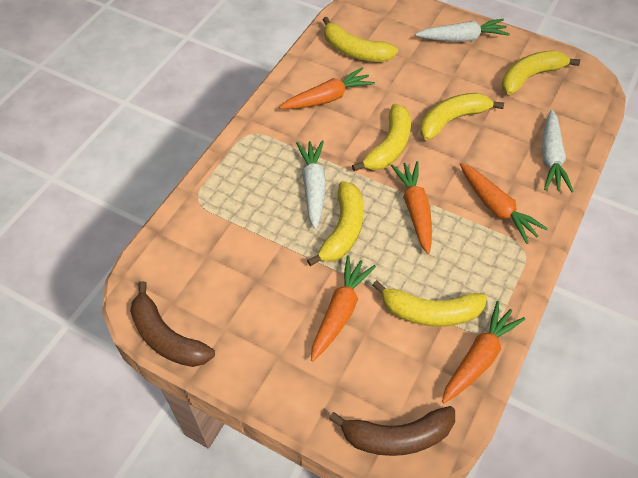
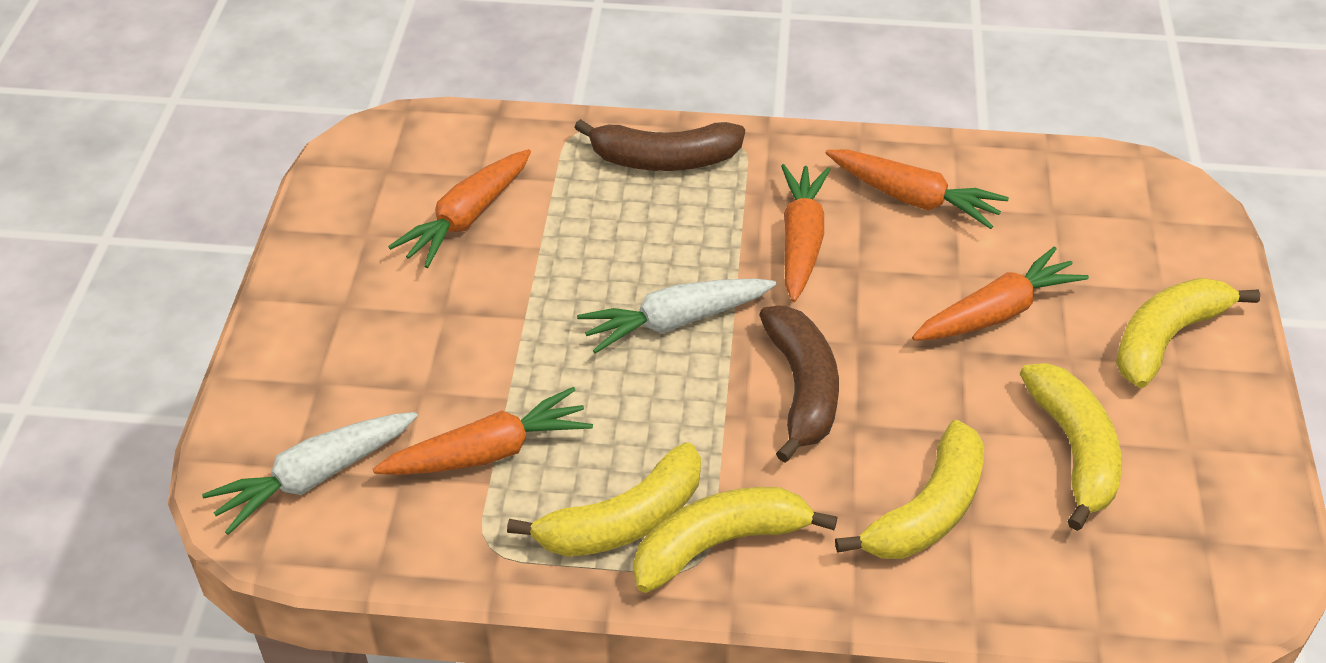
white carrot: 3 -> 2
yellow banana: 6 -> 5

